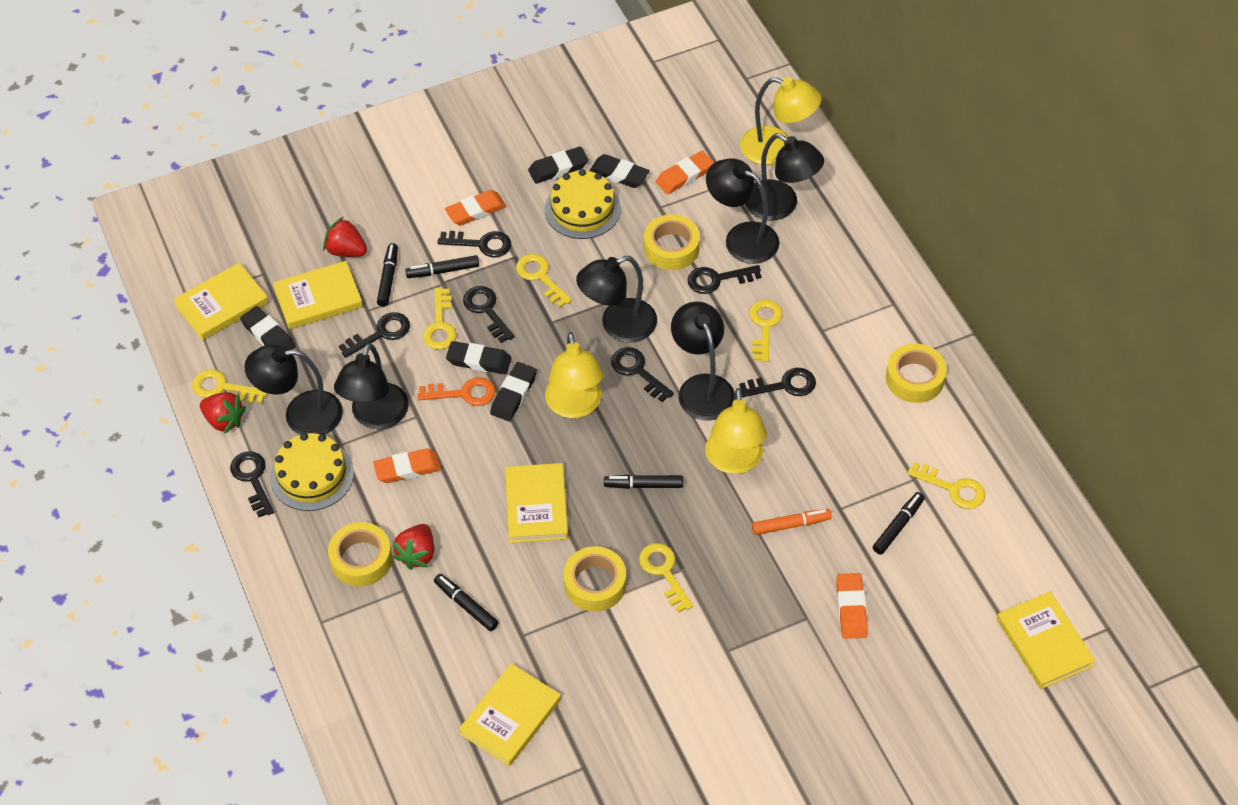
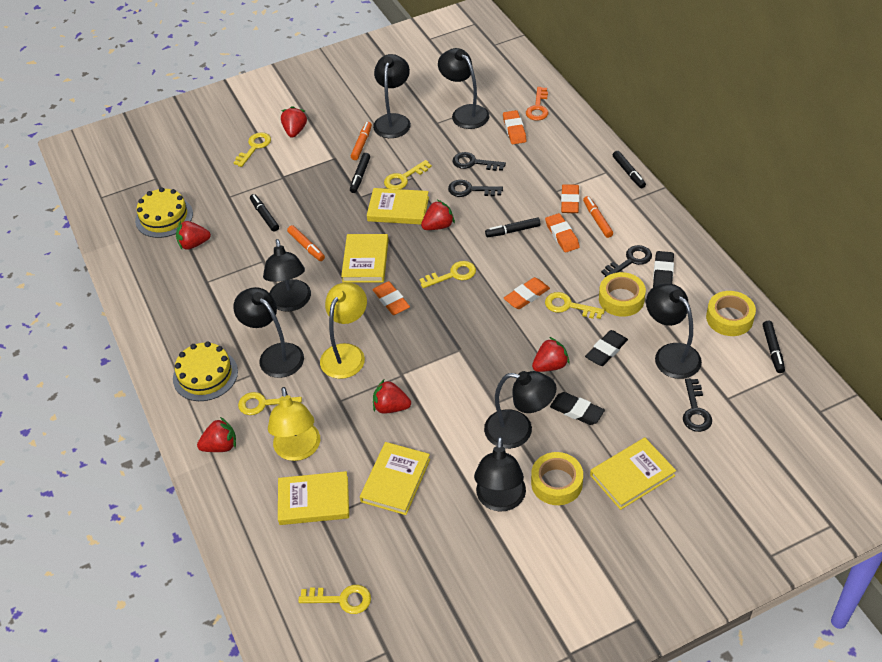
black eraser: 5 -> 3
black key: 7 -> 4
black lamp: 6 -> 7
orange eraser: 4 -> 5
orange marker: 1 -> 3
red strawberry: 3 -> 6
yellow lamp: 3 -> 2
yellow tape: 4 -> 3

